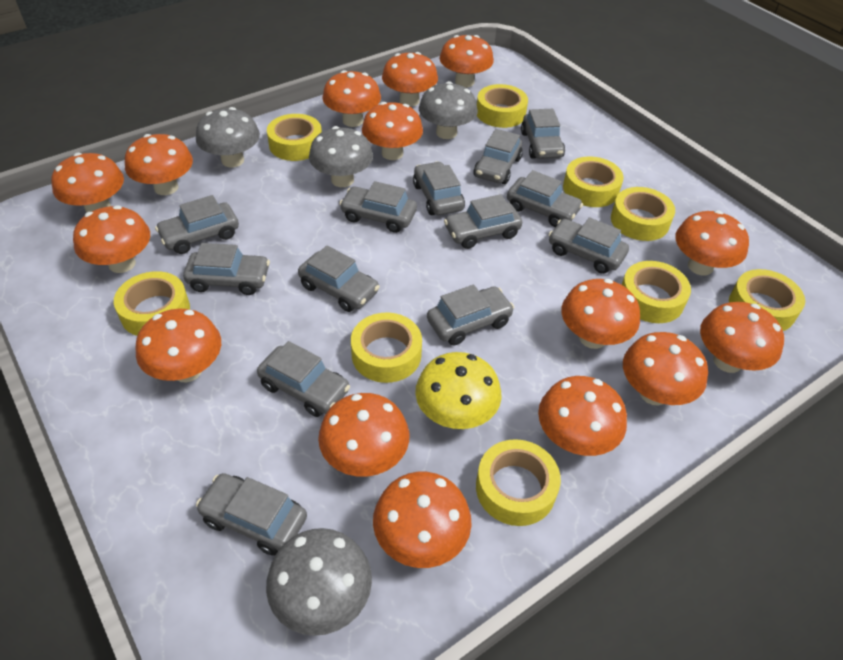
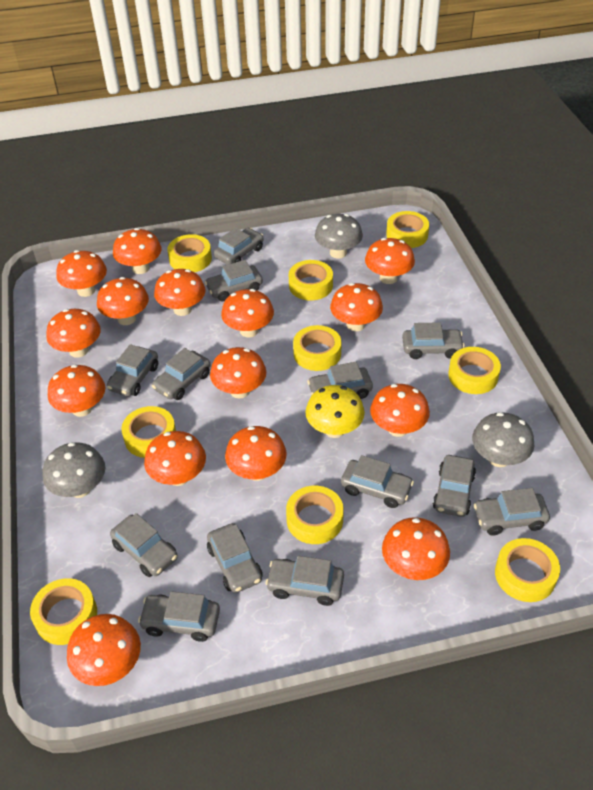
grey mushroom: 4 -> 3

